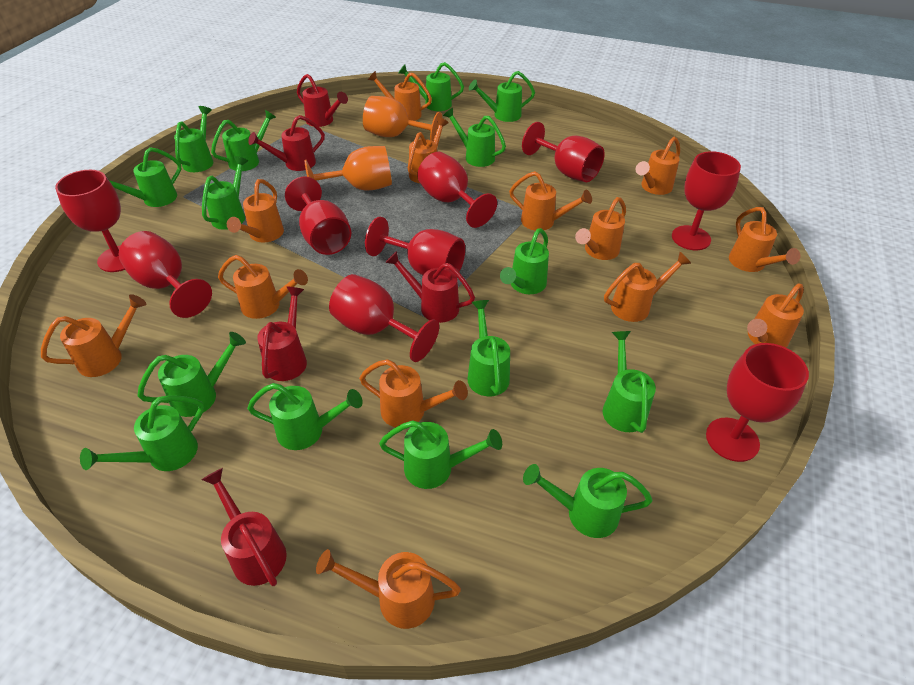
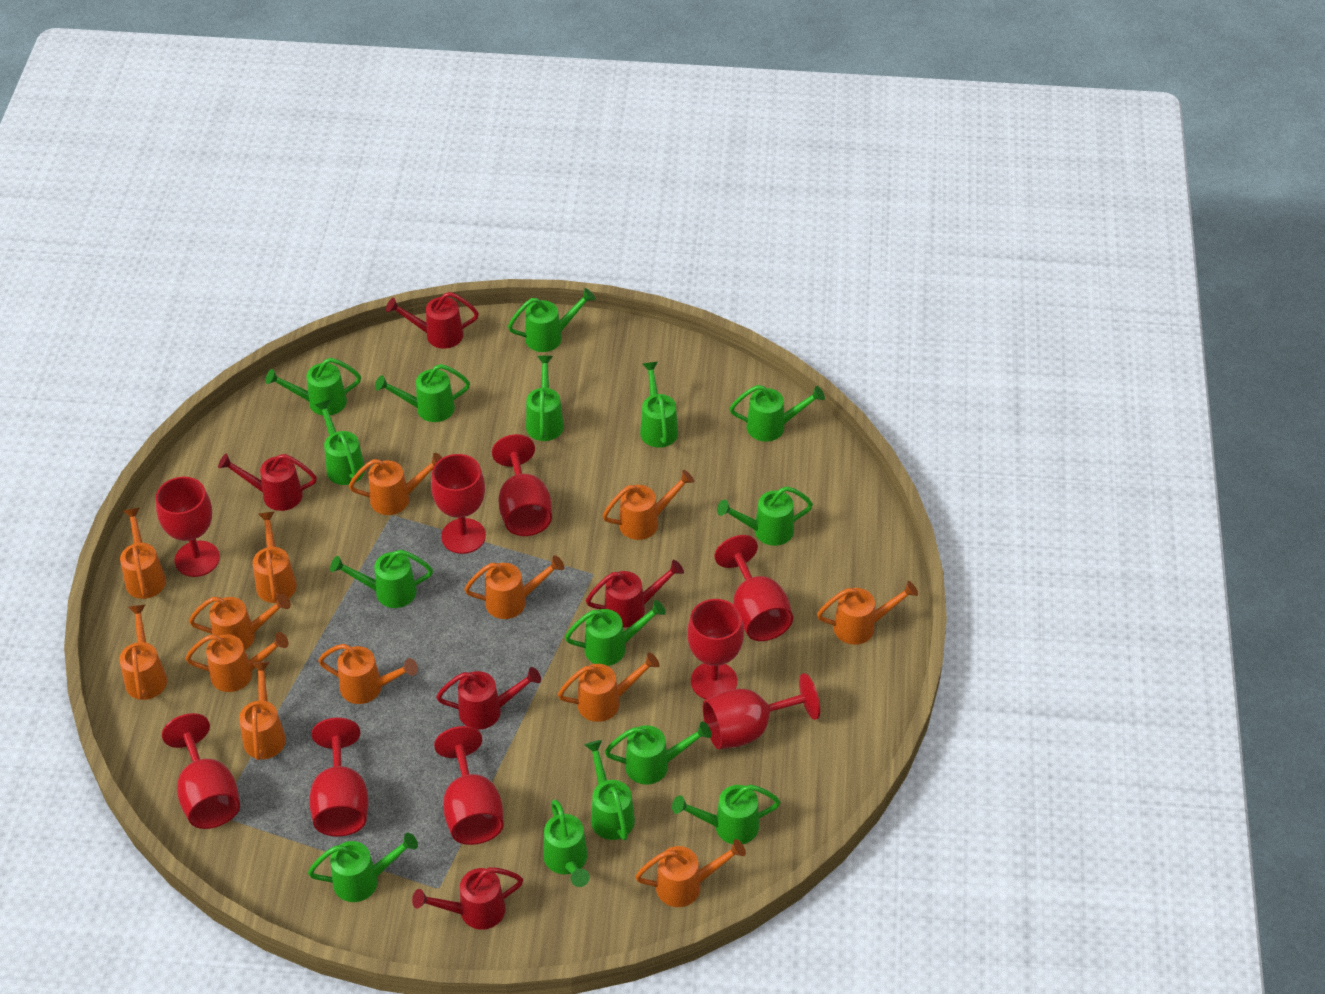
orange goblet: 2 -> 0

